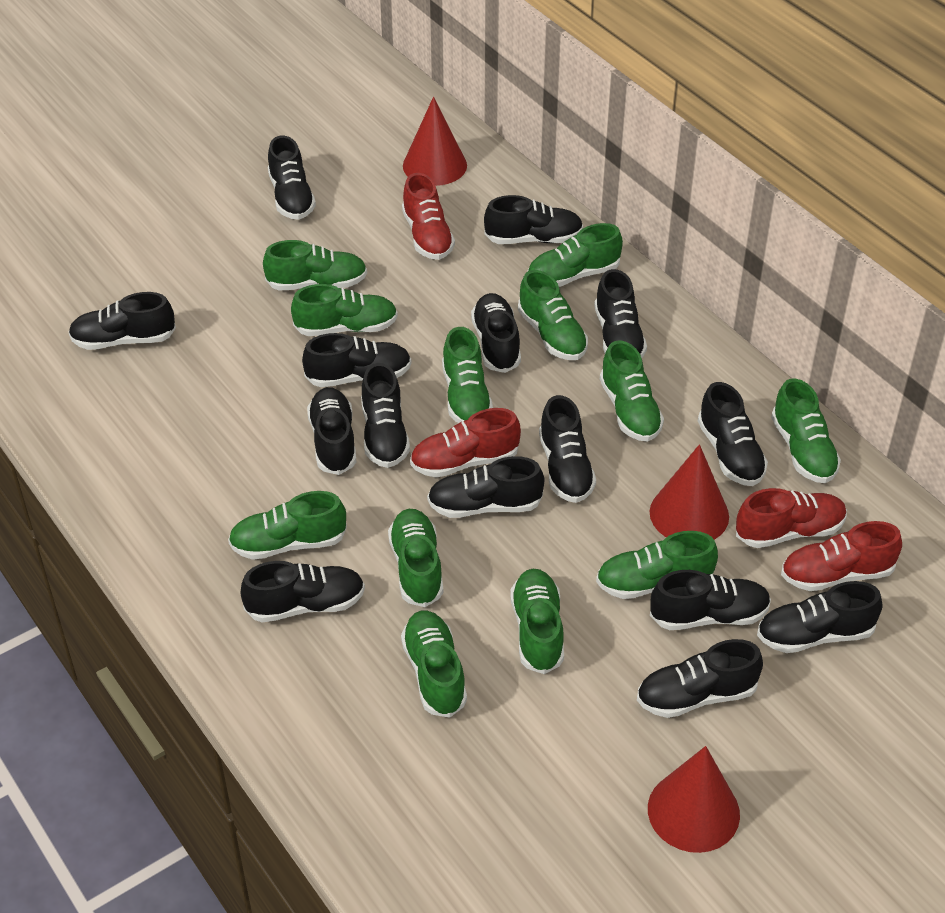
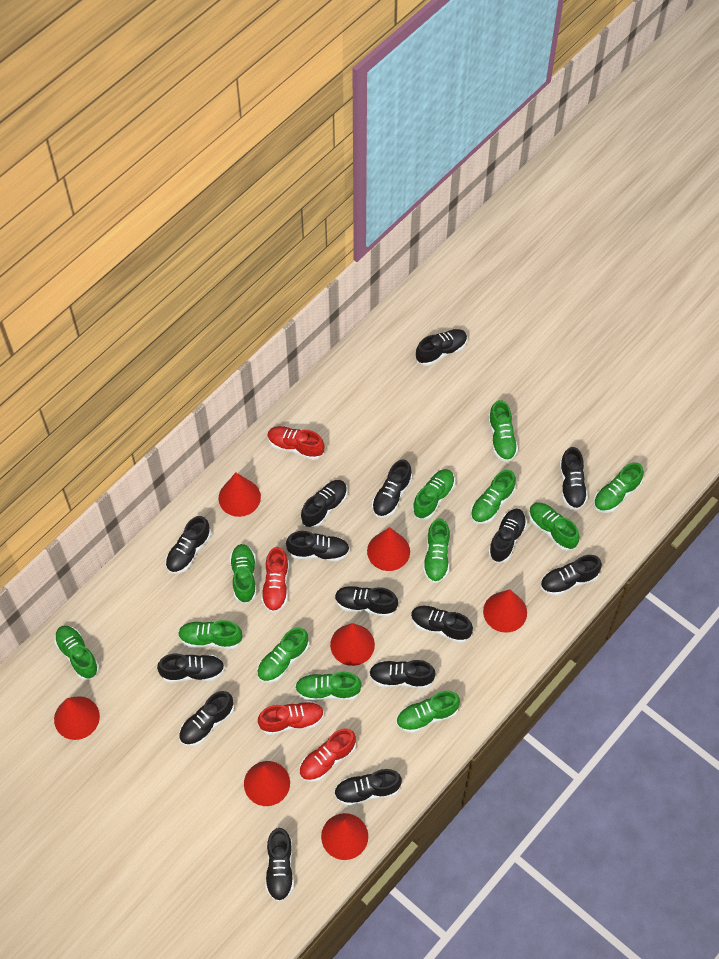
red cone: 3 -> 7

